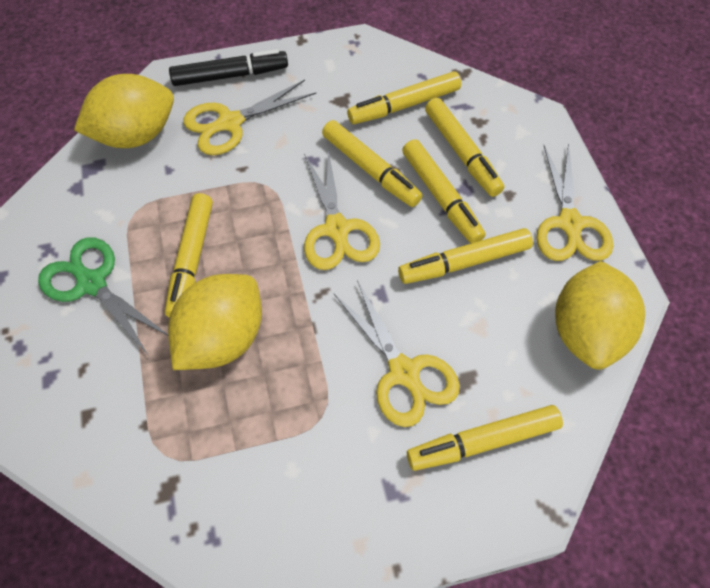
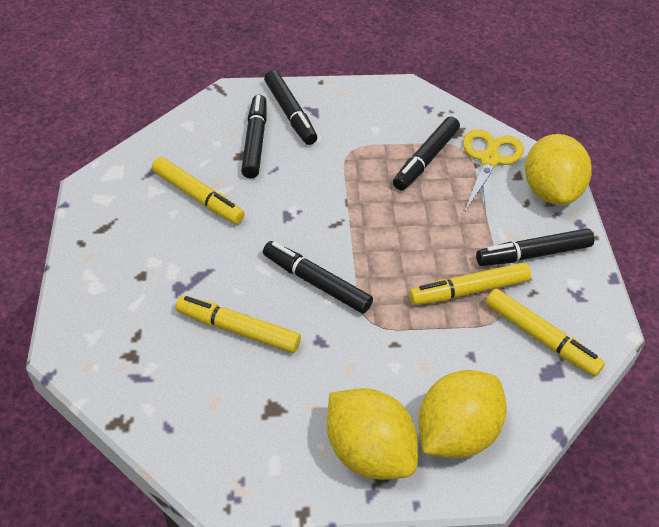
black marker: 1 -> 5
green scissors: 1 -> 0
yellow marker: 7 -> 4
yellow scissors: 4 -> 1

